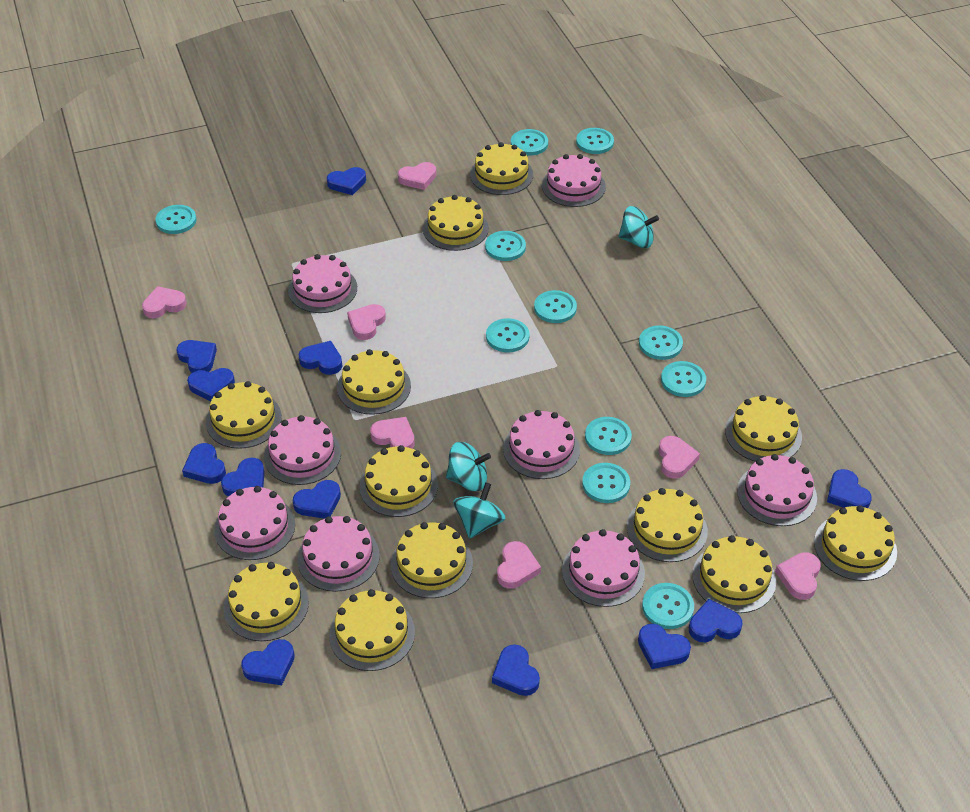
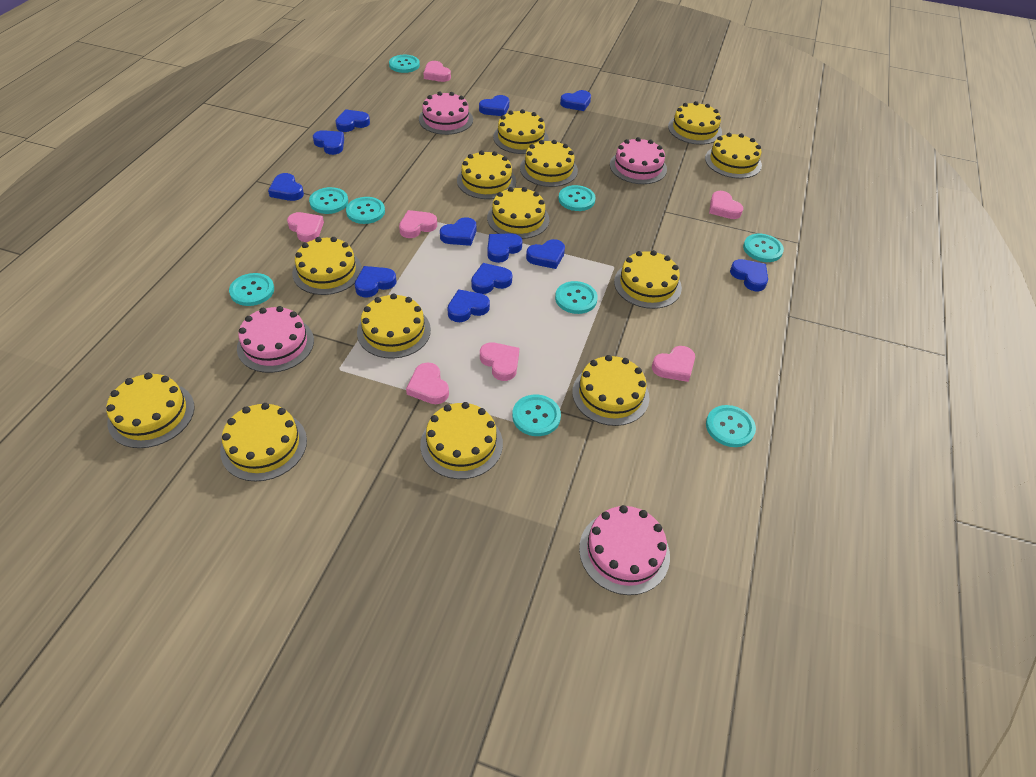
pink cake: 8 -> 4
turquoise button: 11 -> 9
turquoise spinning top: 3 -> 0
yellow cake: 12 -> 13

